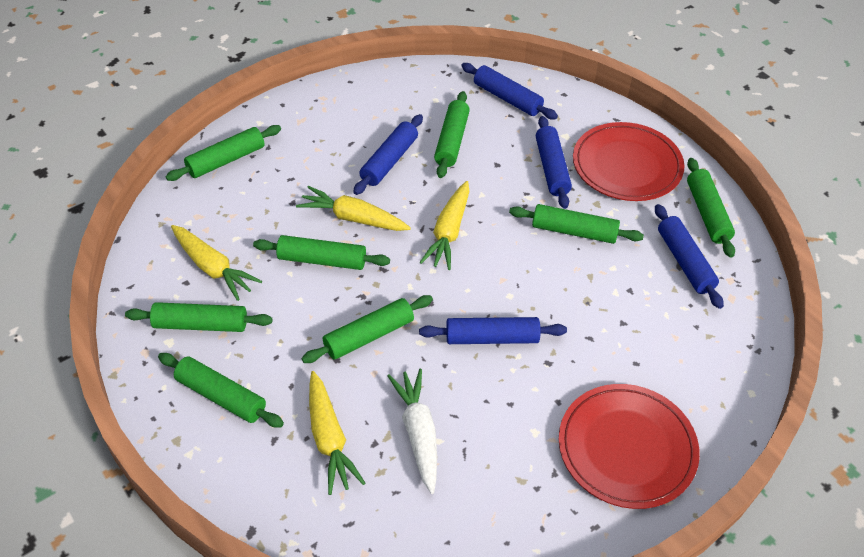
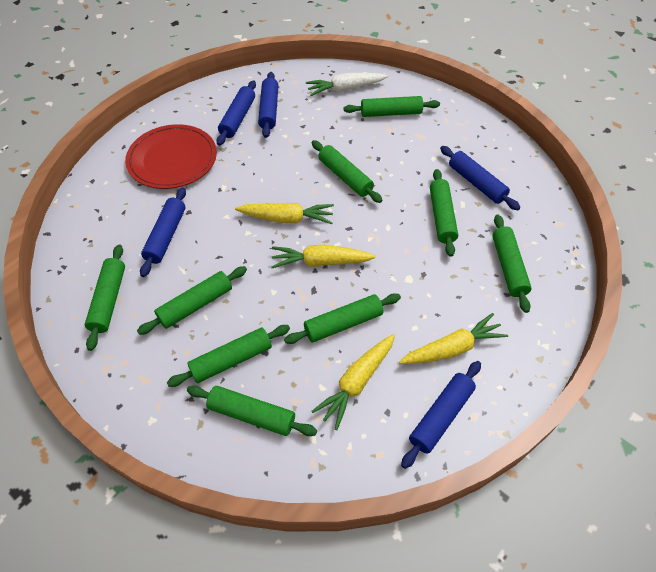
green rolling pin: 8 -> 9
red plate: 2 -> 1

